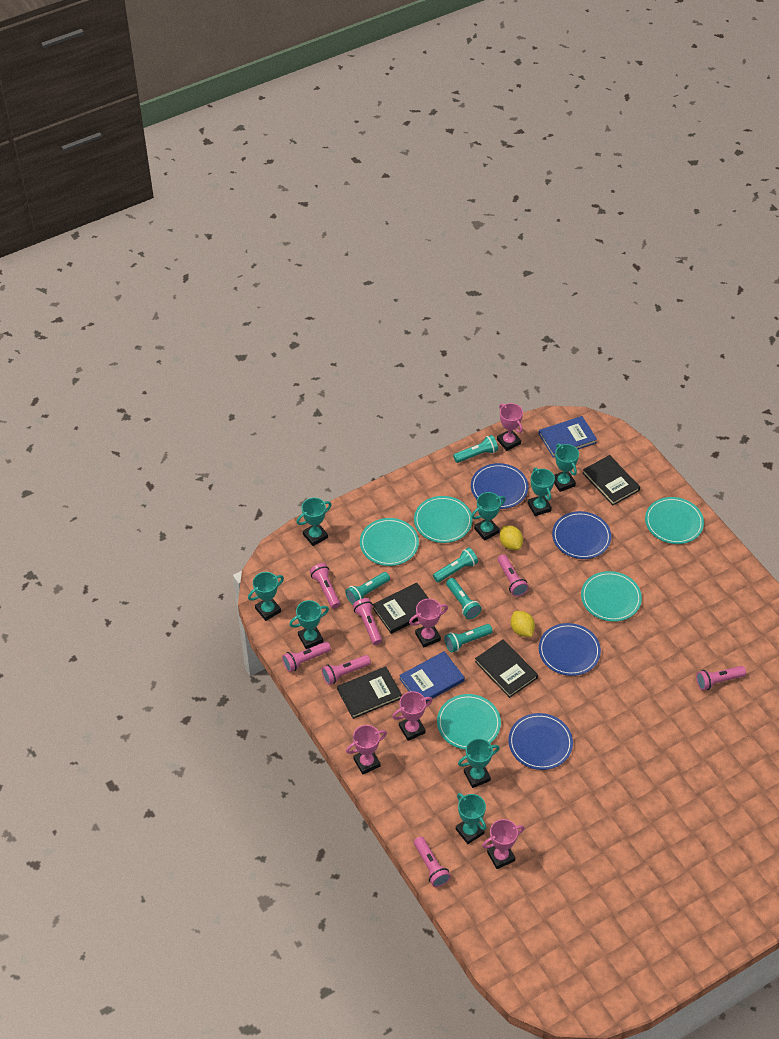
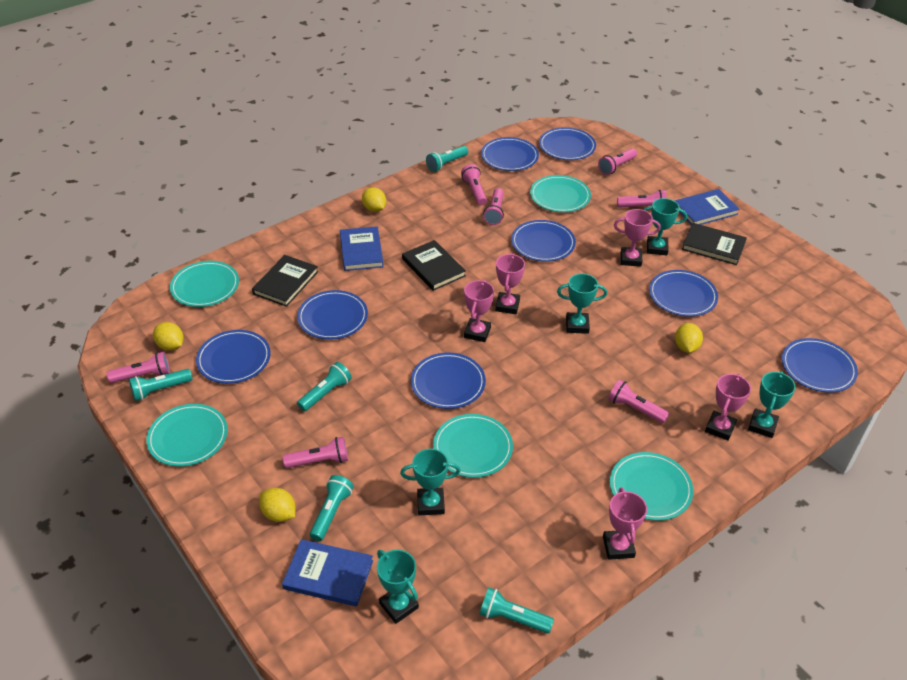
black book: 4 -> 3
blue book: 2 -> 3
blue plate: 4 -> 8
turquoise trophy: 8 -> 5
yellow lemon: 2 -> 4

